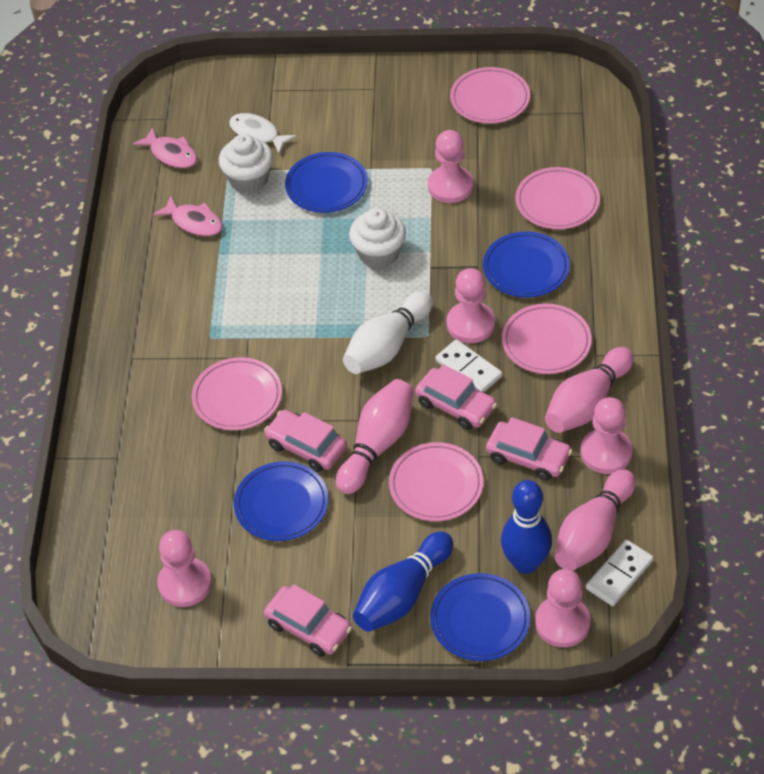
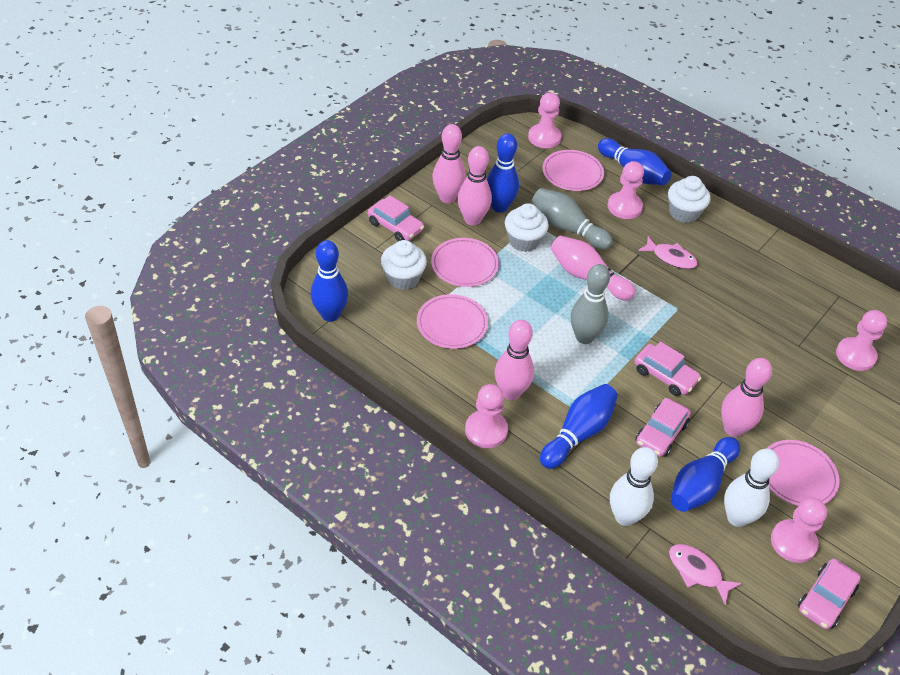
blue bowling pin: 2 -> 5
blue plate: 4 -> 0
grey bowling pin: 0 -> 2
pink bowling pin: 3 -> 5
pink plate: 5 -> 4
white bowling pin: 1 -> 2
white cupcake: 2 -> 3
white domino: 2 -> 0
white fish: 1 -> 0

